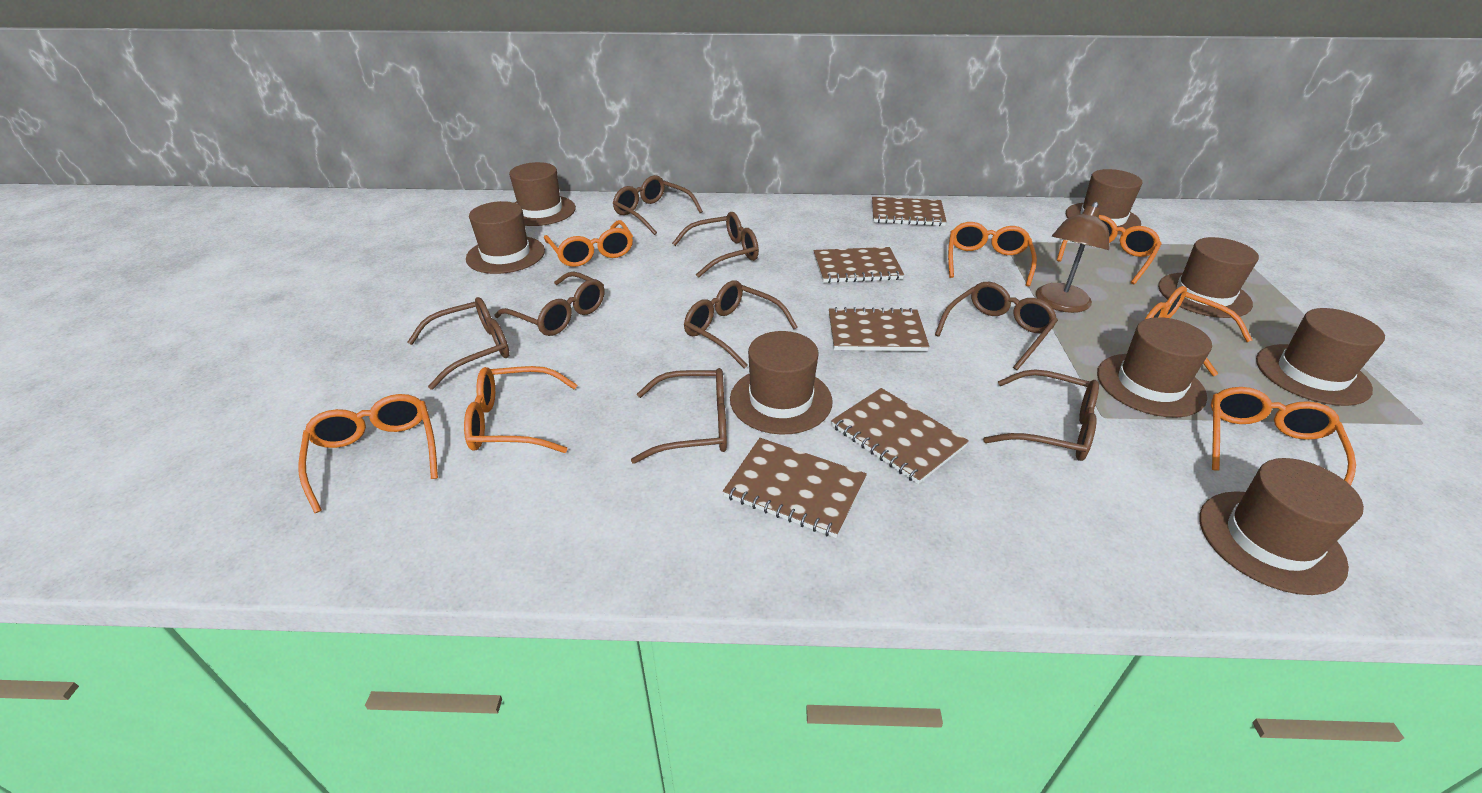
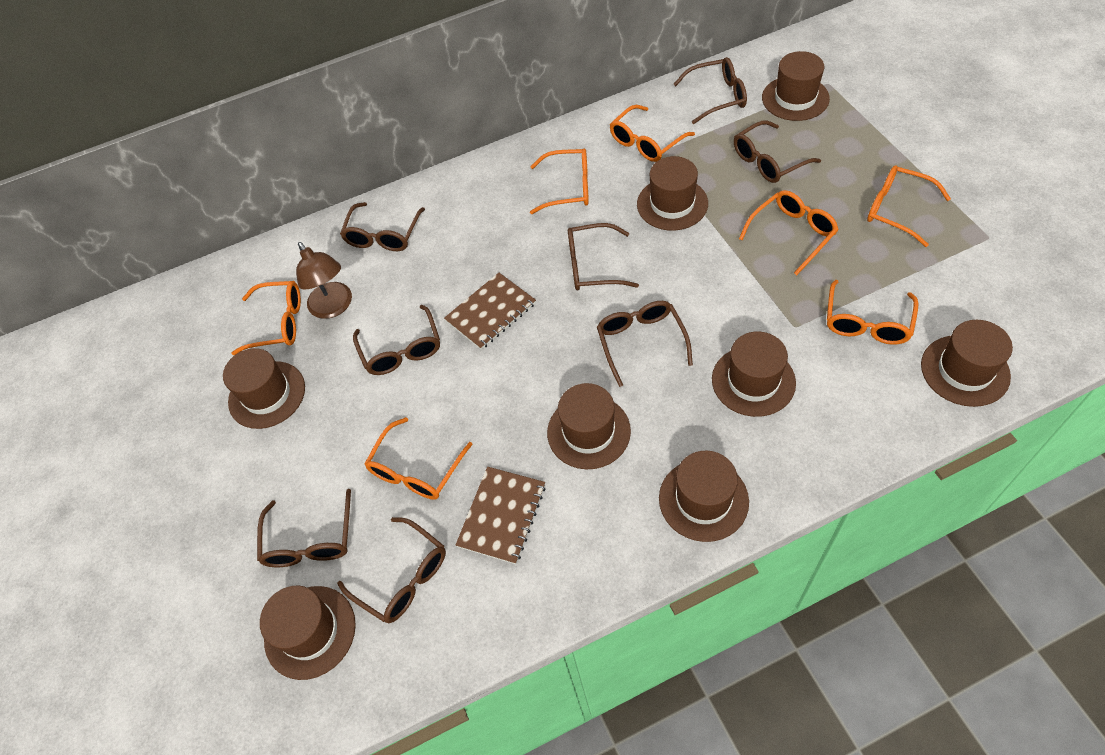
brown notebook: 5 -> 2

